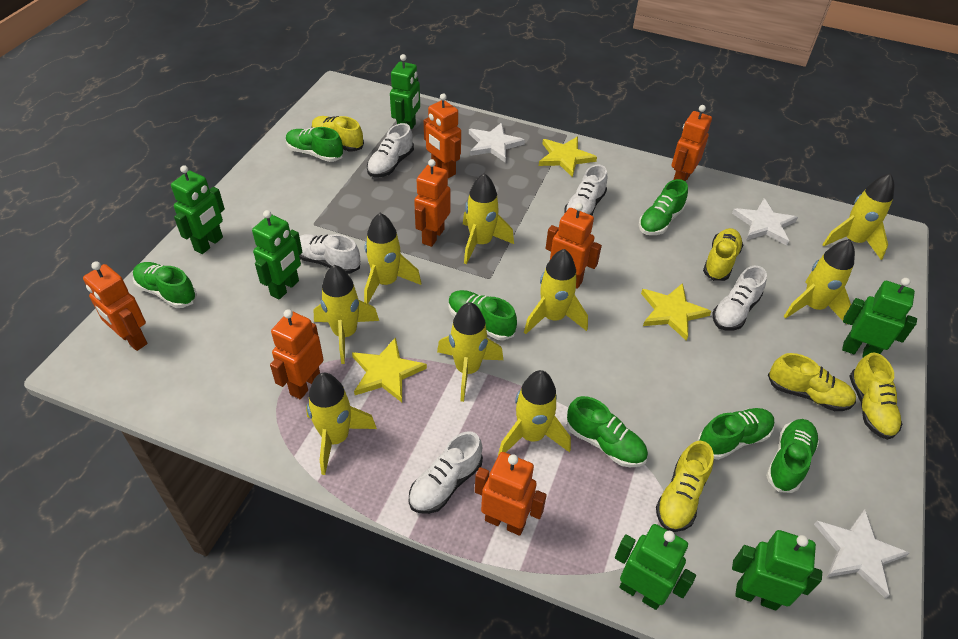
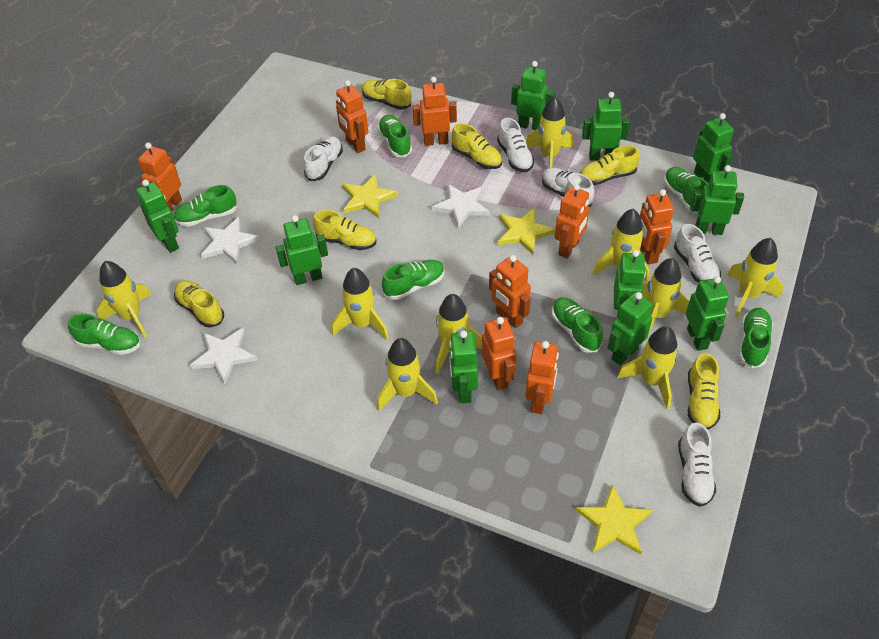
green robot: 6 -> 10
orange robot: 7 -> 8
yellow shoe: 5 -> 6

